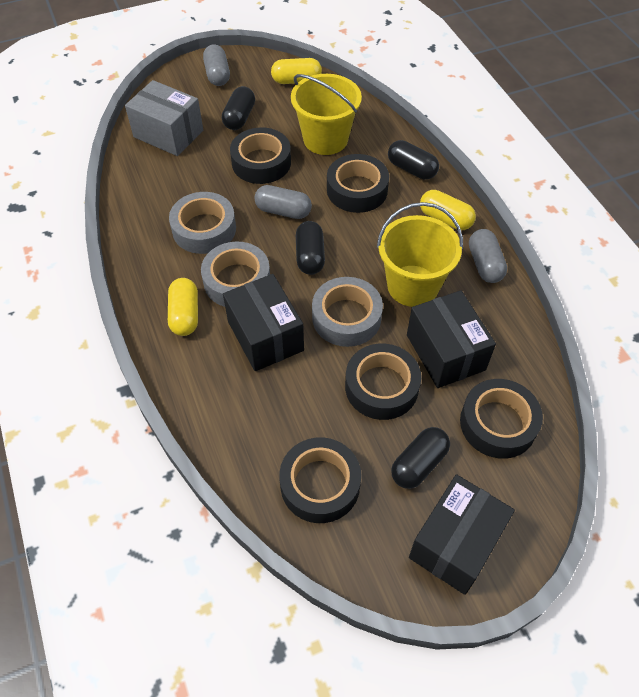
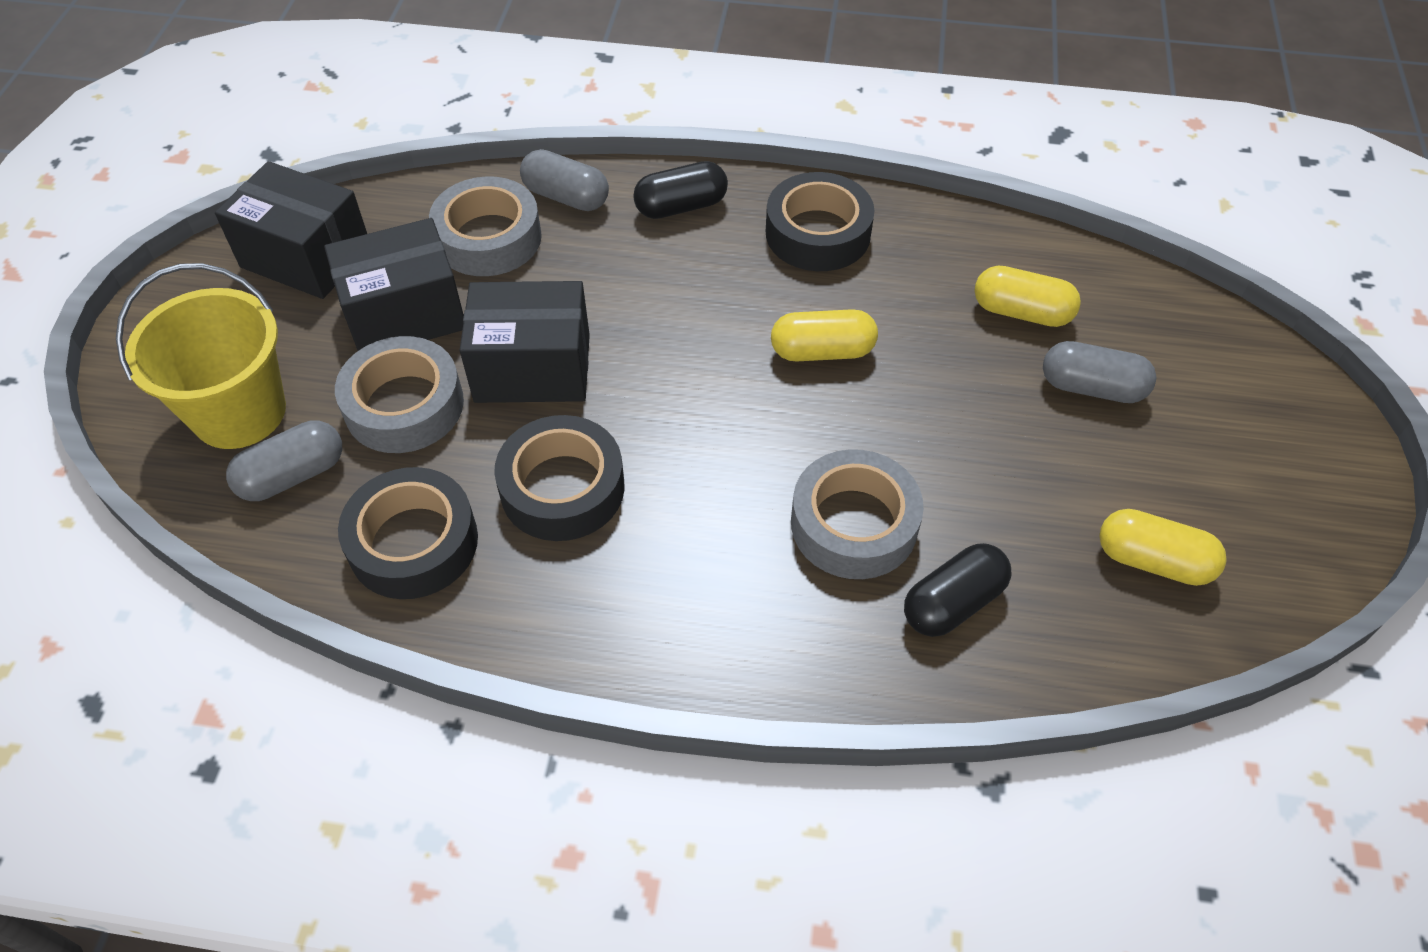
black capsule: 4 -> 2
black tape: 5 -> 3
grey box: 1 -> 0
yellow bucket: 2 -> 1

